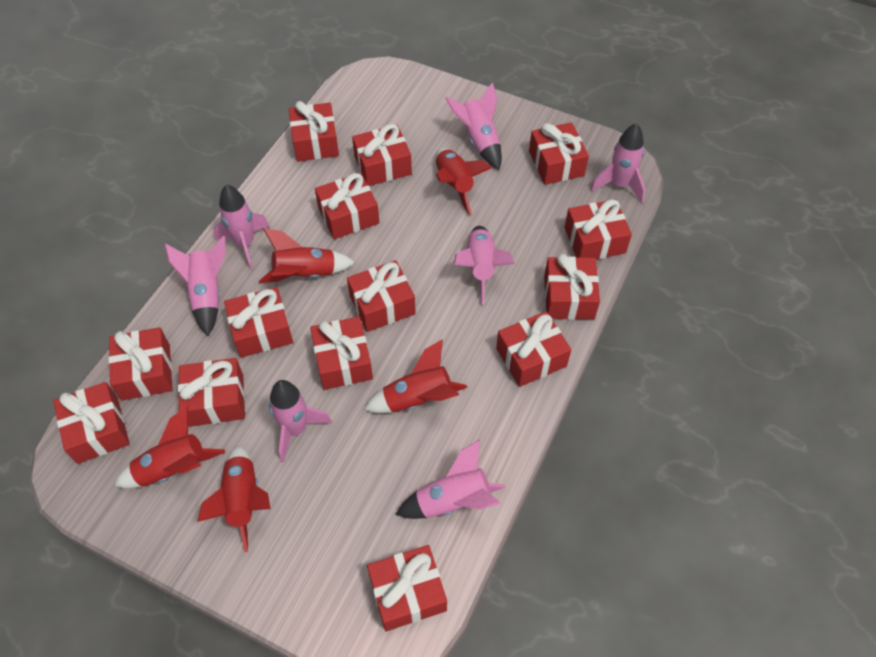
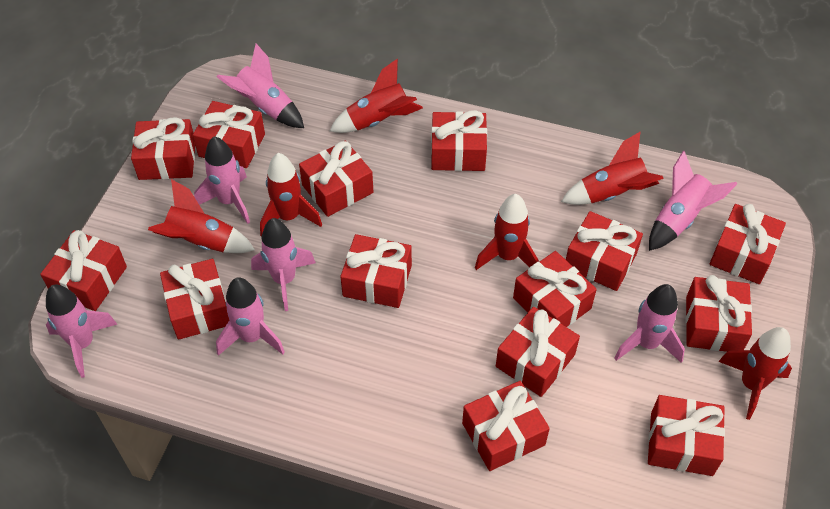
red rocket: 5 -> 6

